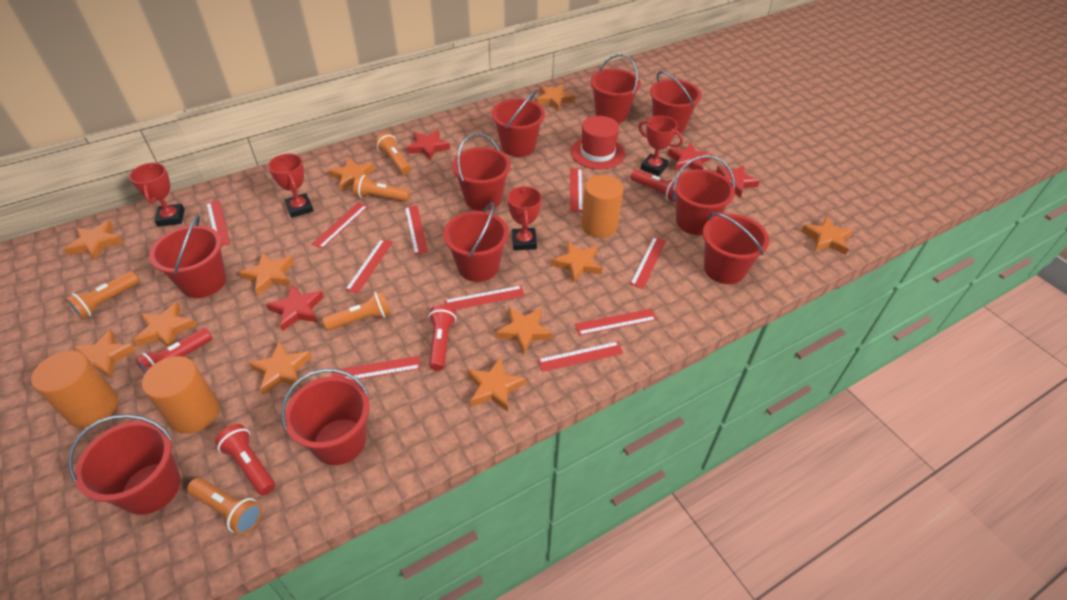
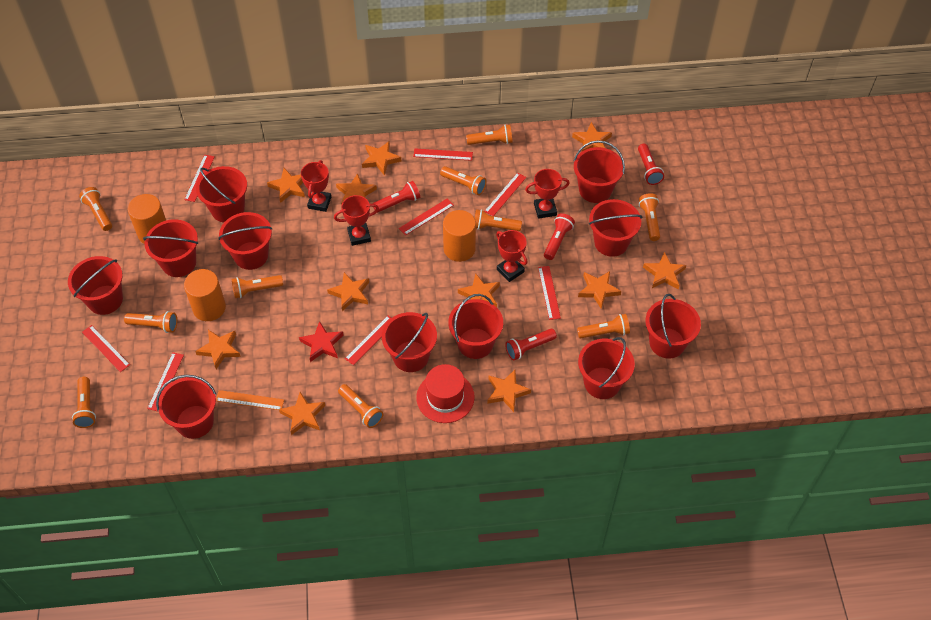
orange flashlight: 5 -> 10
orange ruler: 0 -> 1
red bucket: 10 -> 11
red ruler: 10 -> 8
red star: 4 -> 1

